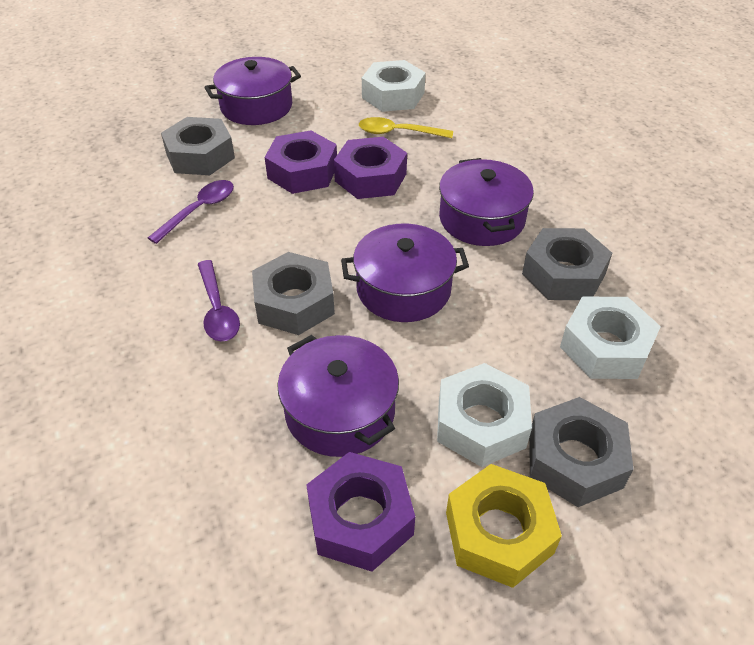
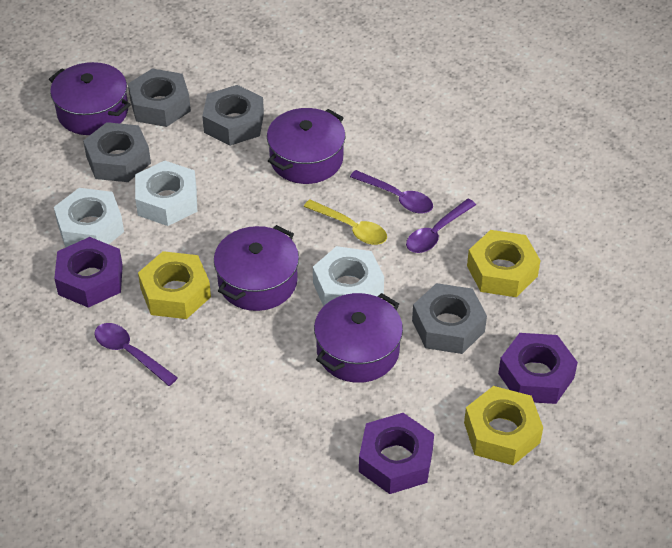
purple spoon: 2 -> 3
yellow nut: 1 -> 3

